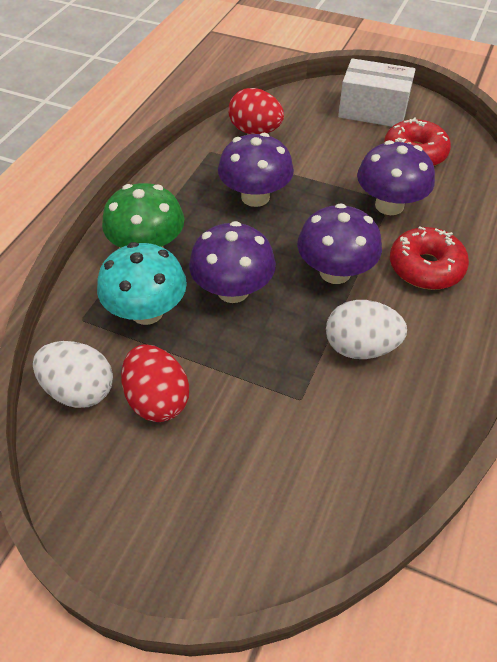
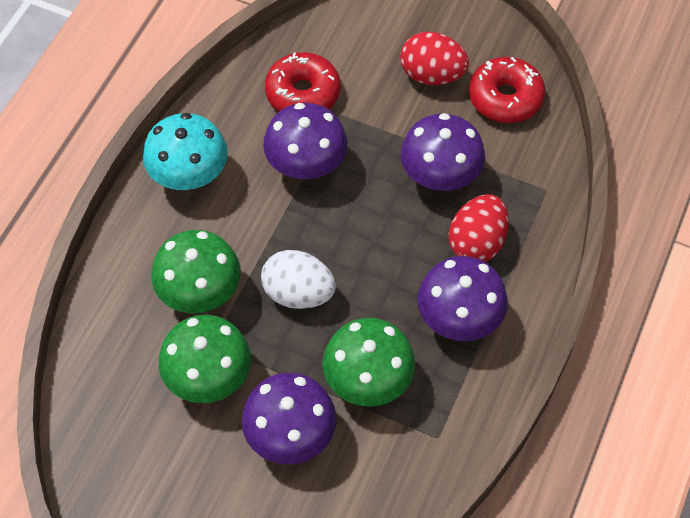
green mushroom: 1 -> 3
white box: 1 -> 0
white egg: 2 -> 1

